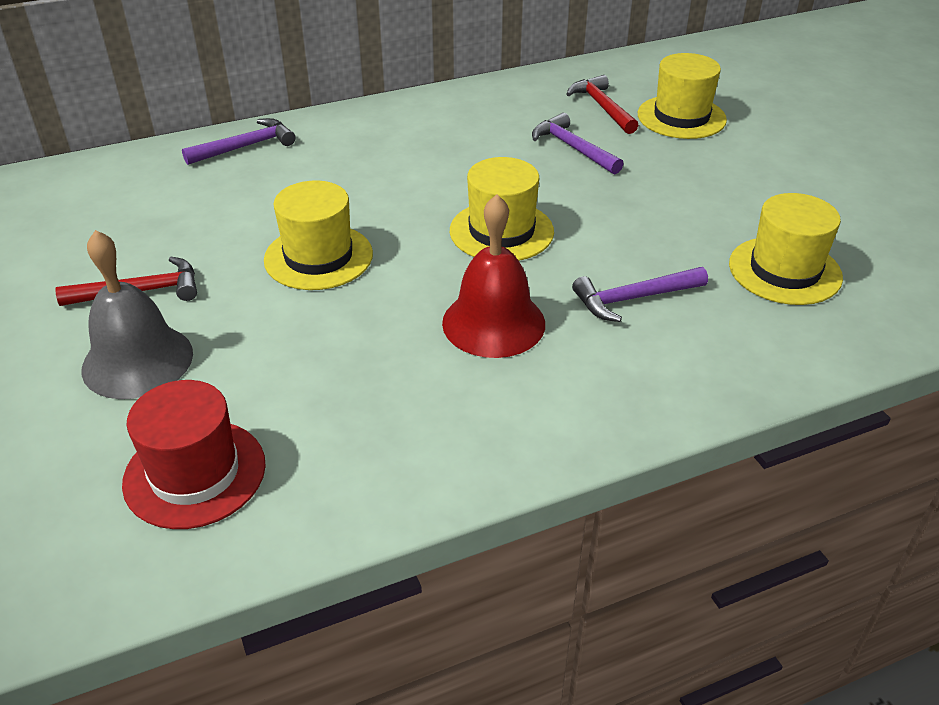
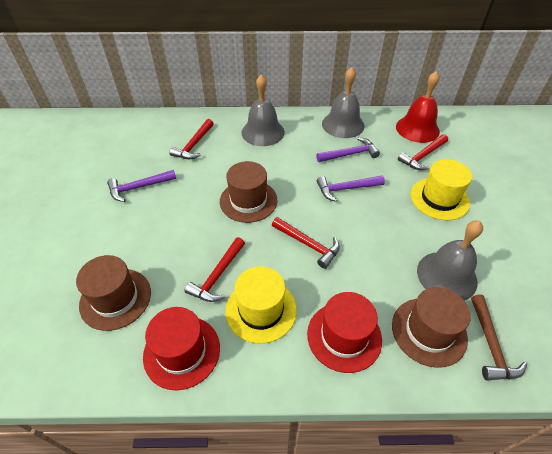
brown hammer: 0 -> 1
brown hat: 0 -> 3
grey bell: 1 -> 3
red hammer: 2 -> 4
red hat: 1 -> 2
yellow hat: 4 -> 2

